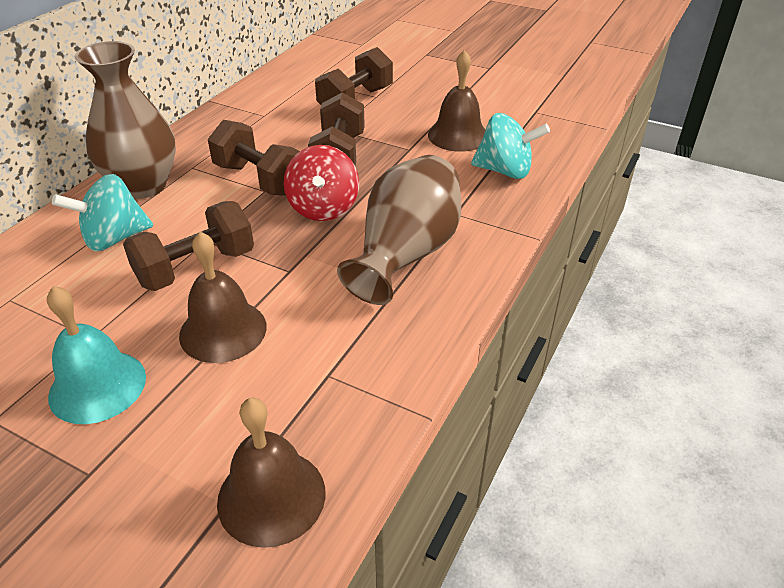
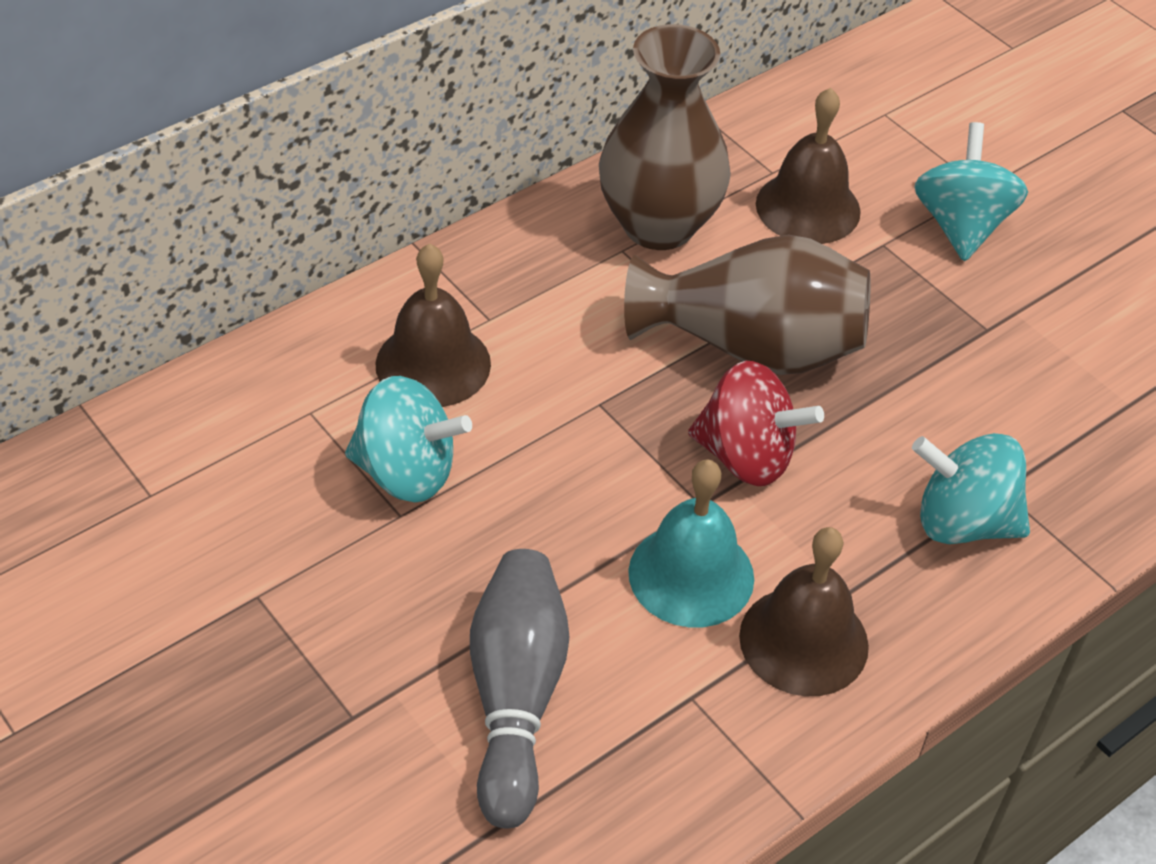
brown dumbbell: 4 -> 0
grey bowling pin: 0 -> 1
turquoise spinning top: 2 -> 3

